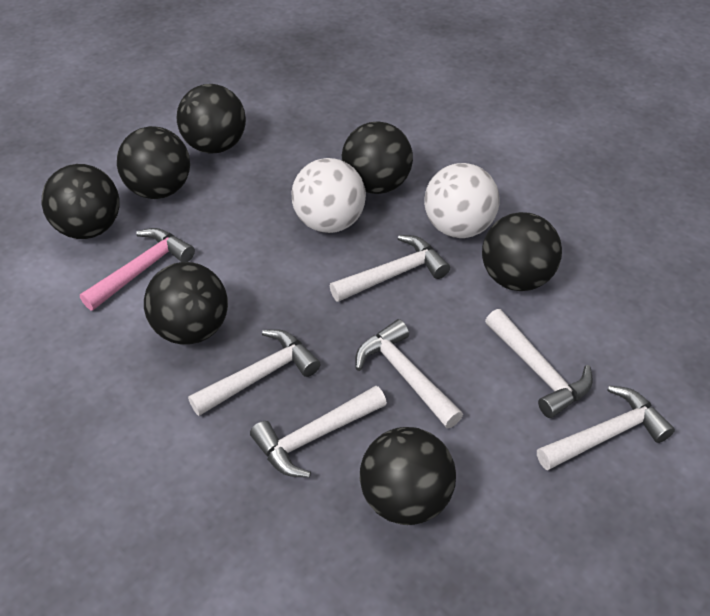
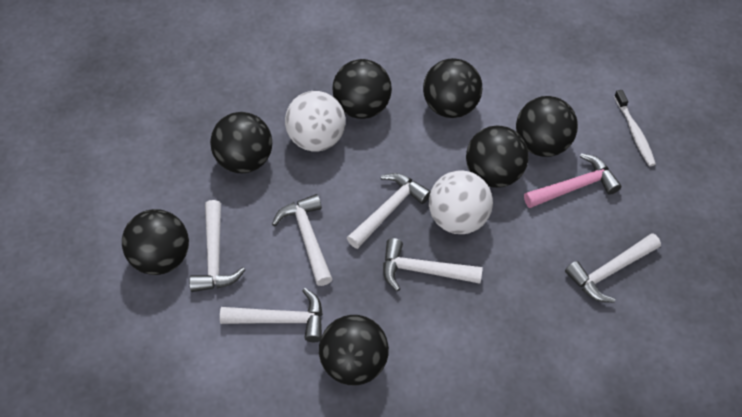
white toothbrush: 0 -> 1

